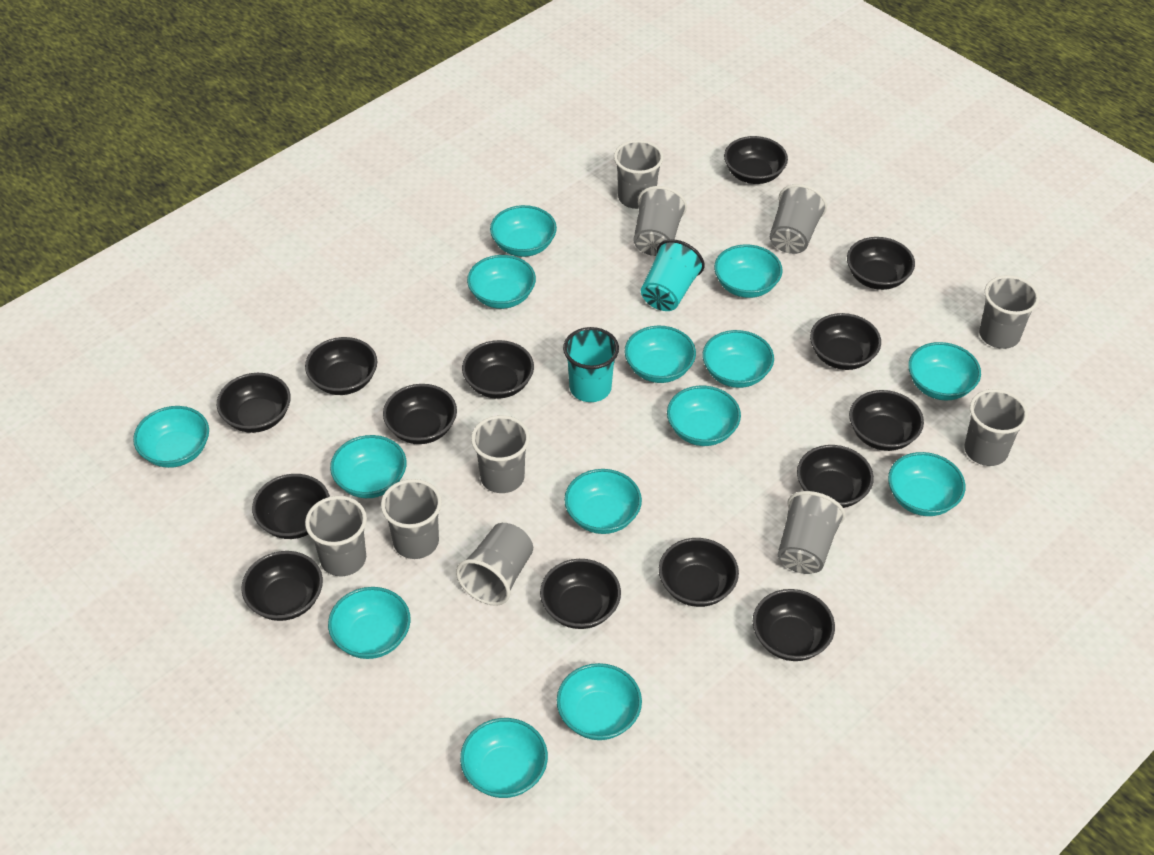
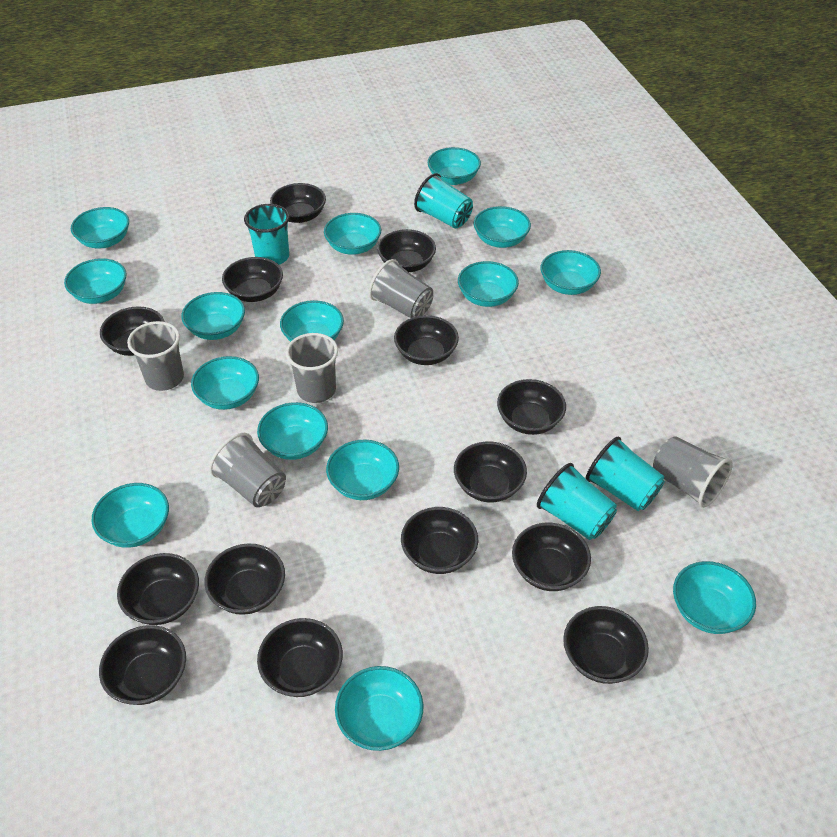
grey cup: 10 -> 5
turquoise bowl: 14 -> 15
turquoise cup: 2 -> 4

